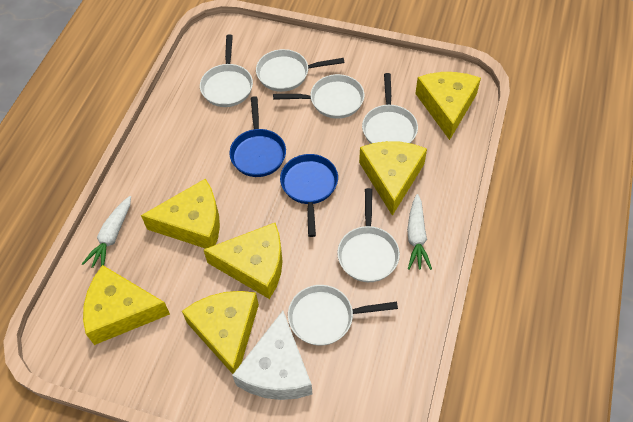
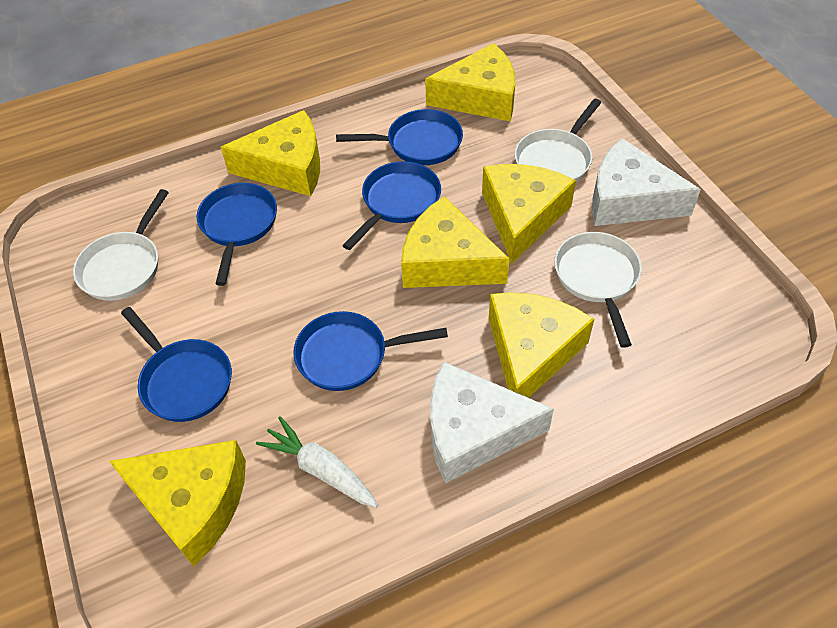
blue pan: 2 -> 5
white carrot: 2 -> 1
white cheese: 1 -> 2
white pan: 6 -> 3

